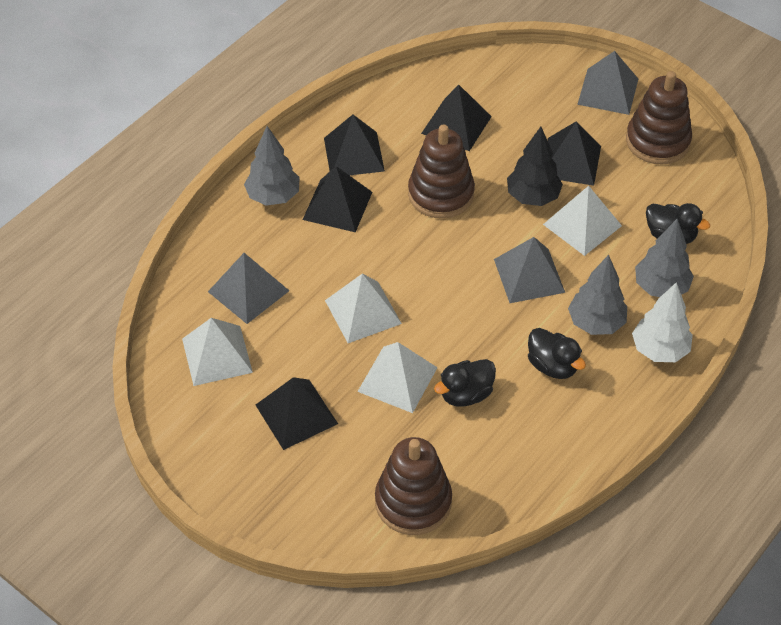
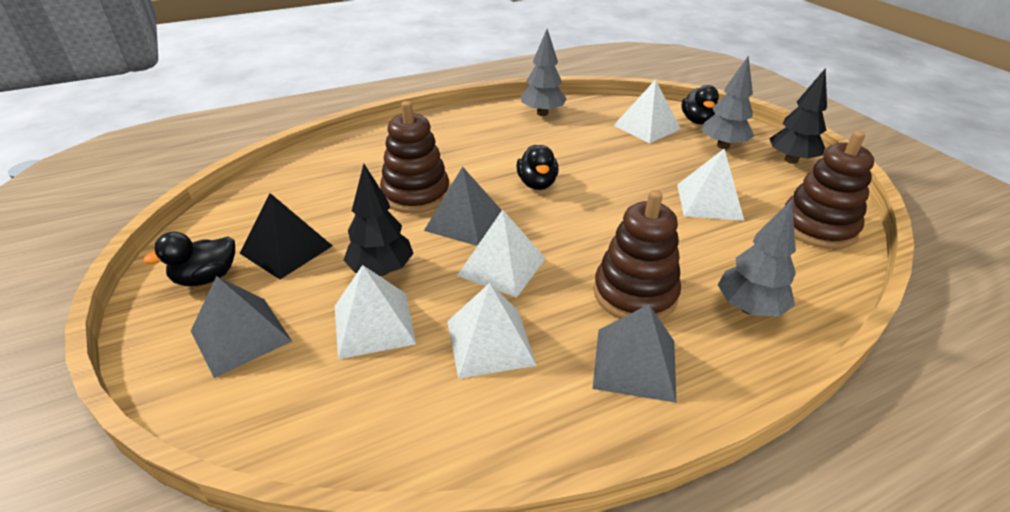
black pyramid: 5 -> 1
black tree: 1 -> 2
white pyramid: 4 -> 5
white tree: 1 -> 0

